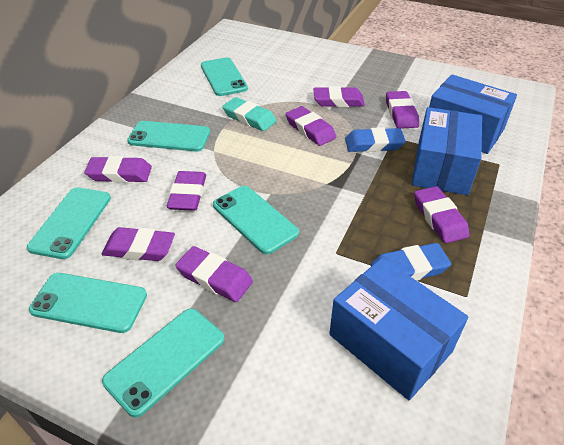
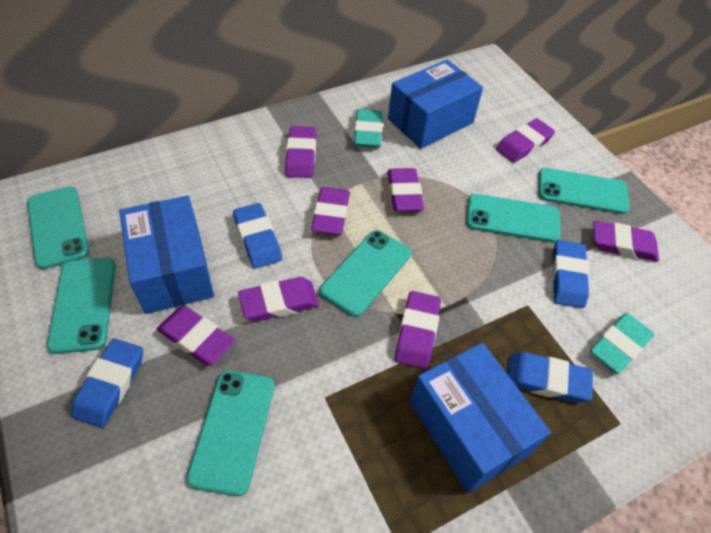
blue eraser: 2 -> 4
turquoise eraser: 1 -> 2

